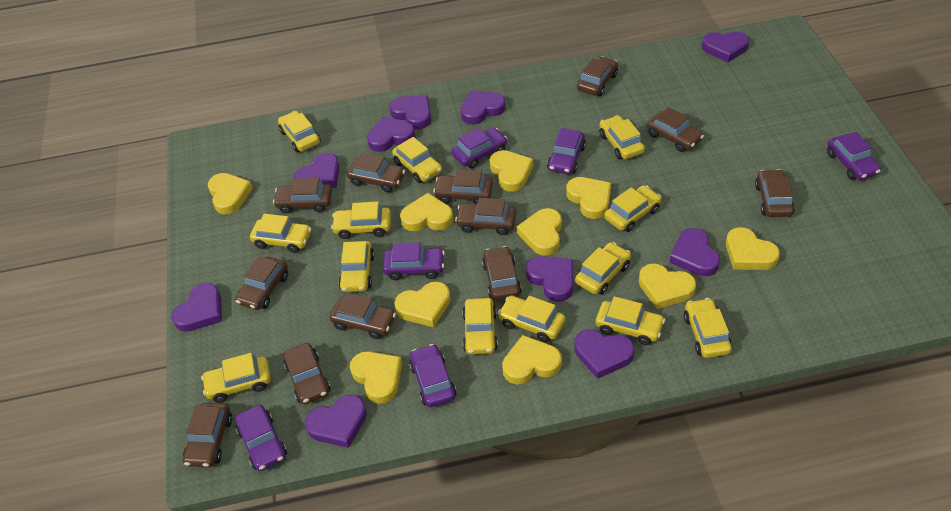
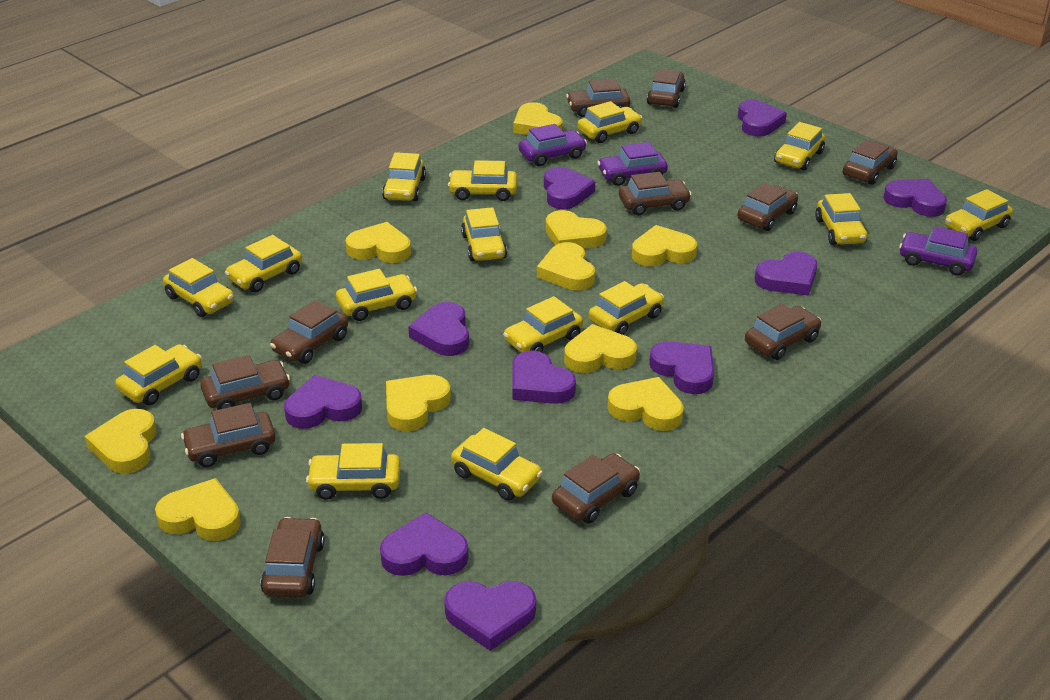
brown car: 12 -> 11
purple car: 6 -> 3
yellow car: 13 -> 15

